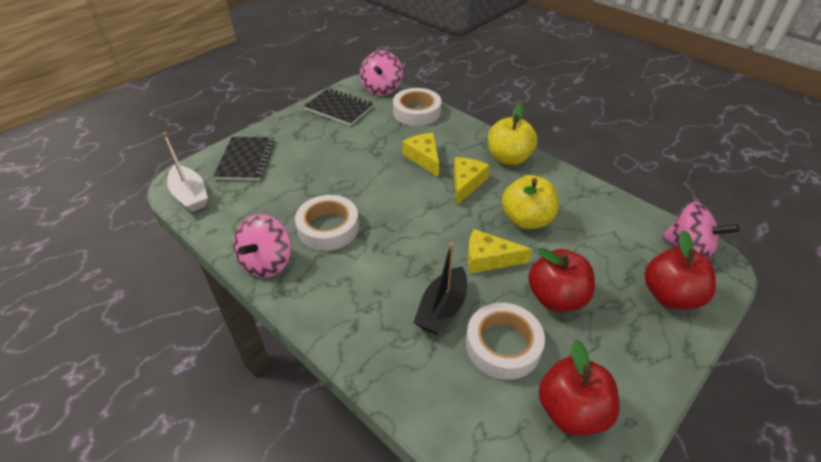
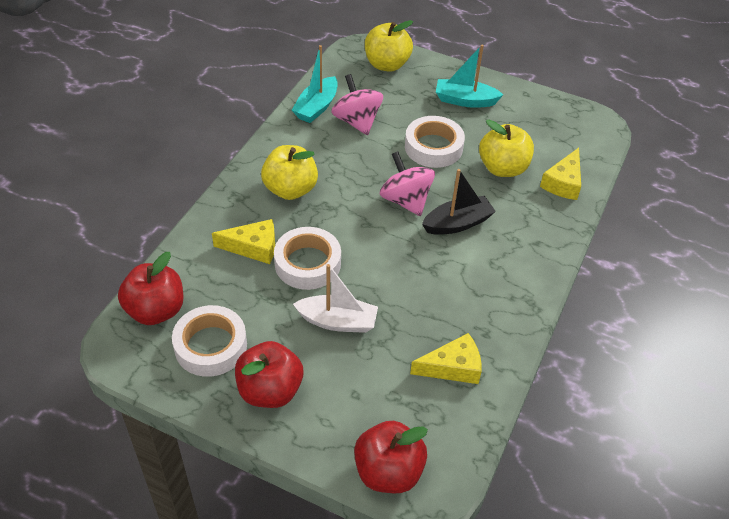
black notebook: 2 -> 0
pink spinning top: 3 -> 2
turquoise boat: 0 -> 2
yellow apple: 2 -> 3

